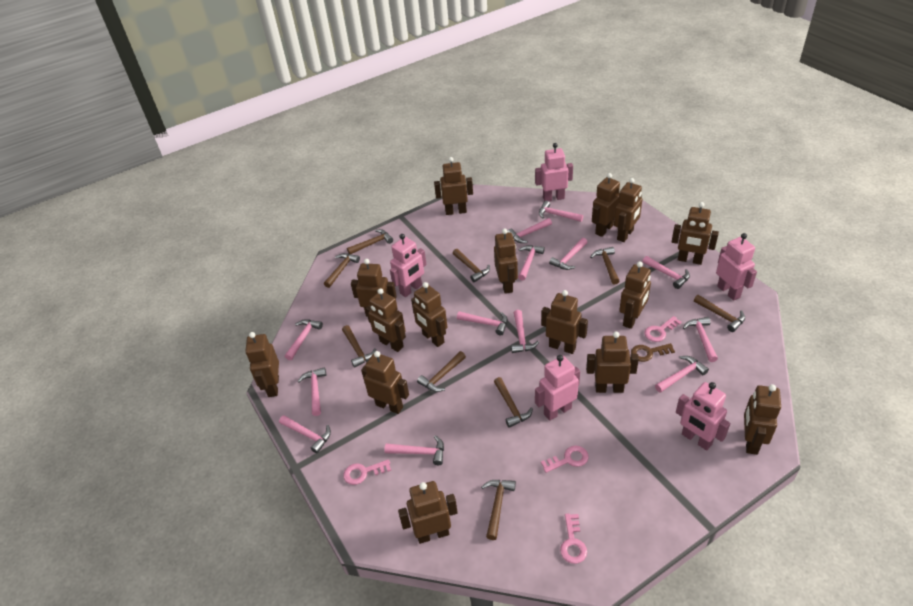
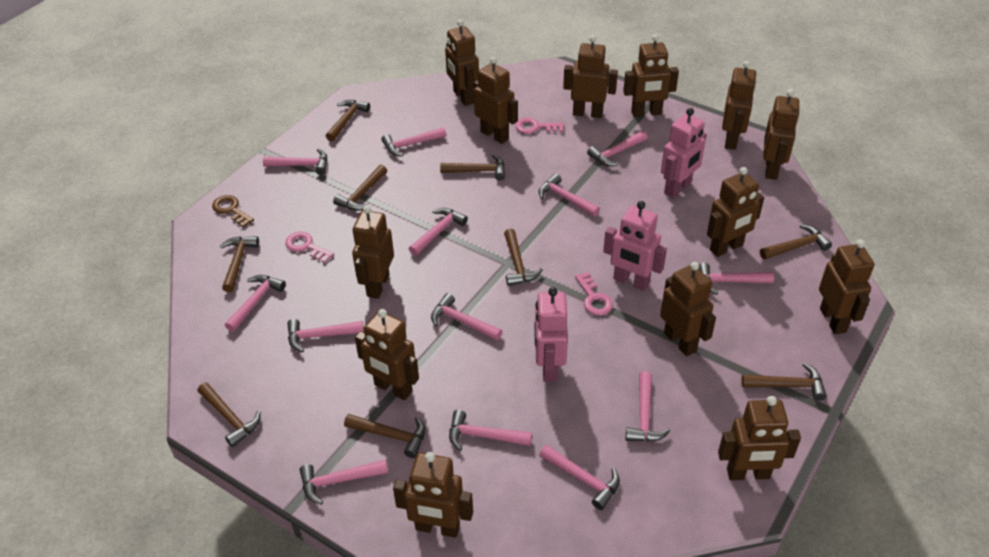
brown robot: 15 -> 13
pink key: 4 -> 3
pink robot: 5 -> 3

